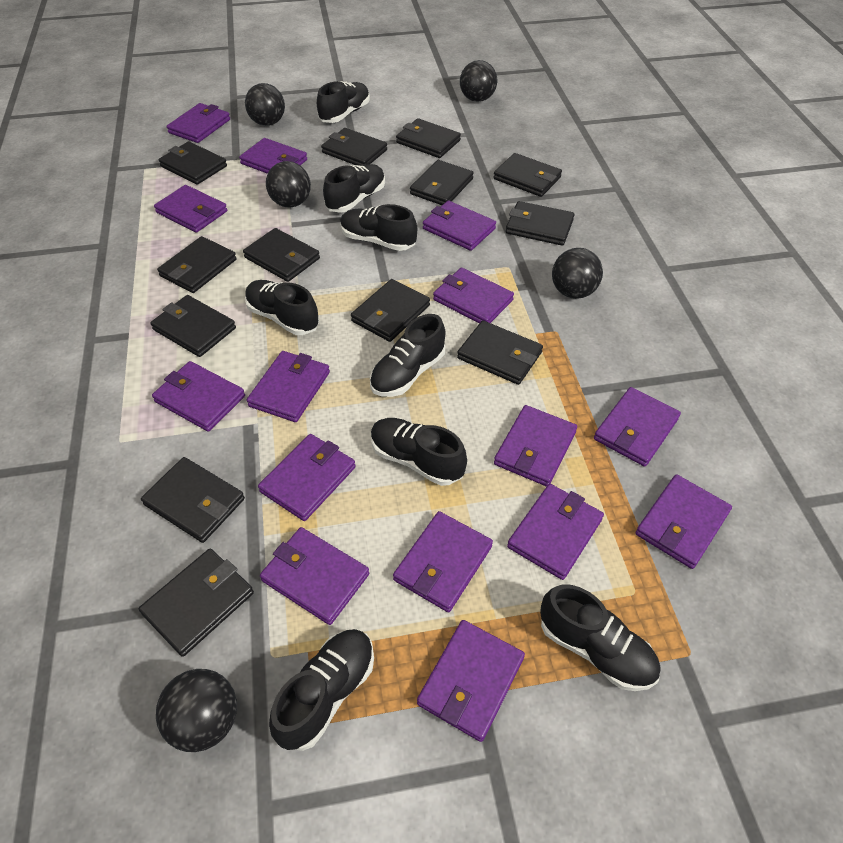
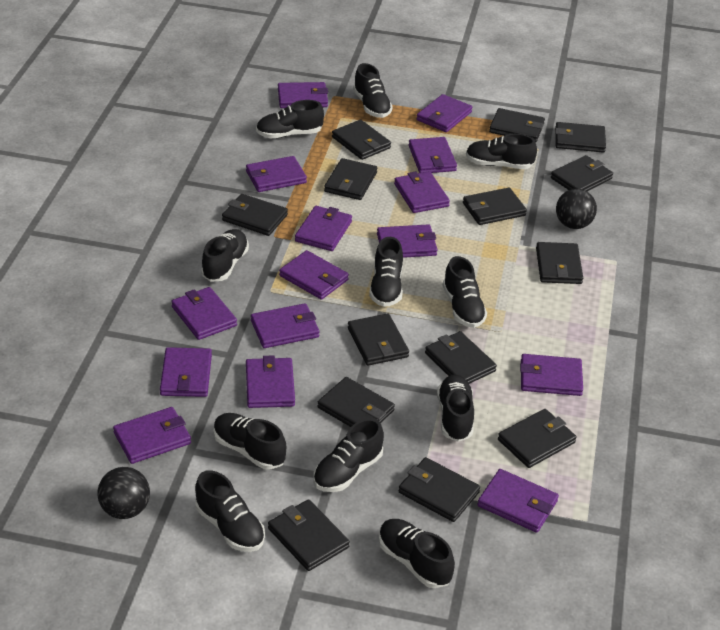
black ball: 5 -> 2
black shoe: 8 -> 11
black wallet: 13 -> 14

